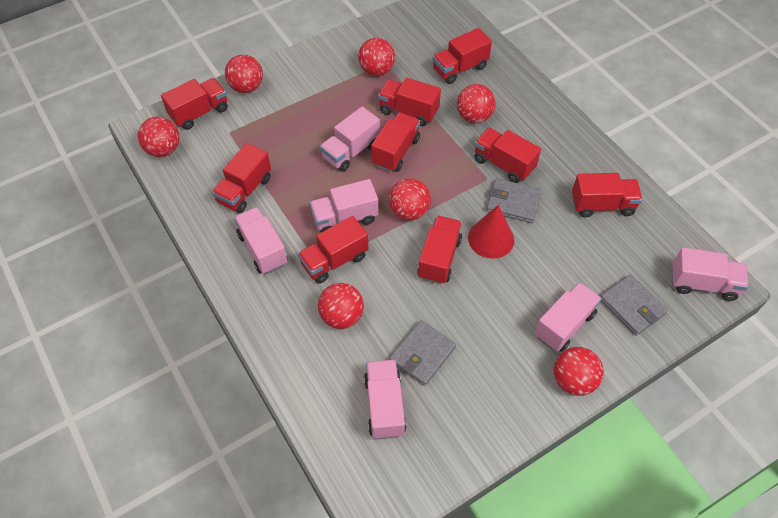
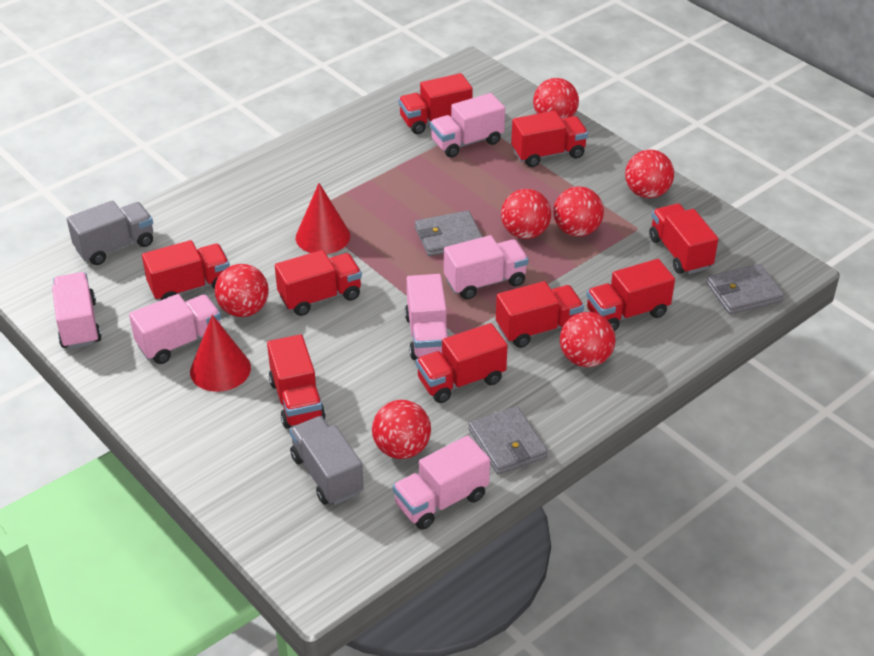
grey truck: 0 -> 2
red cone: 1 -> 2

